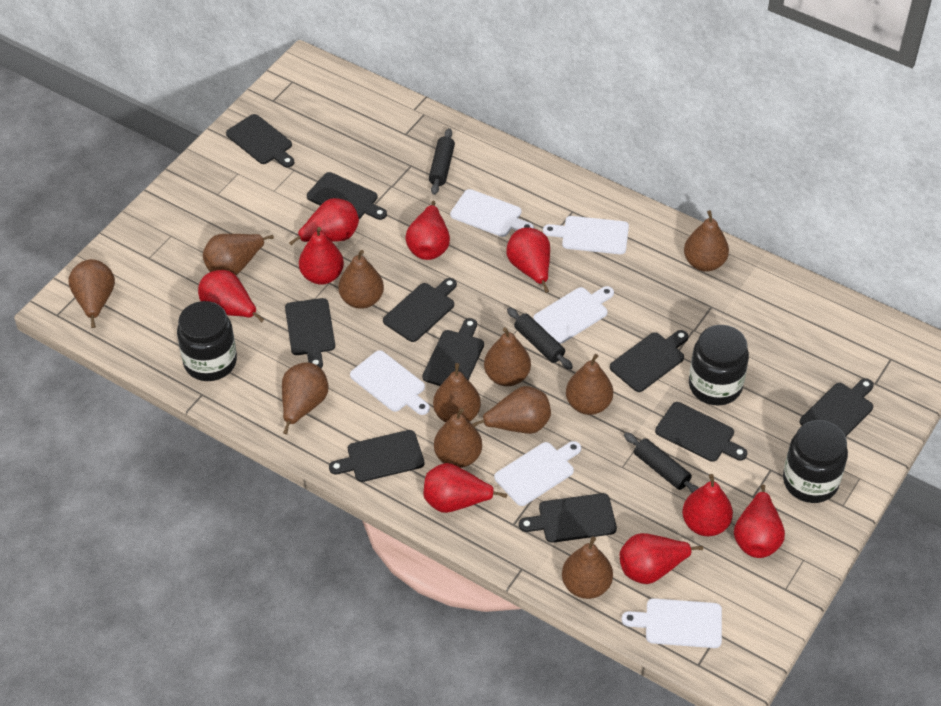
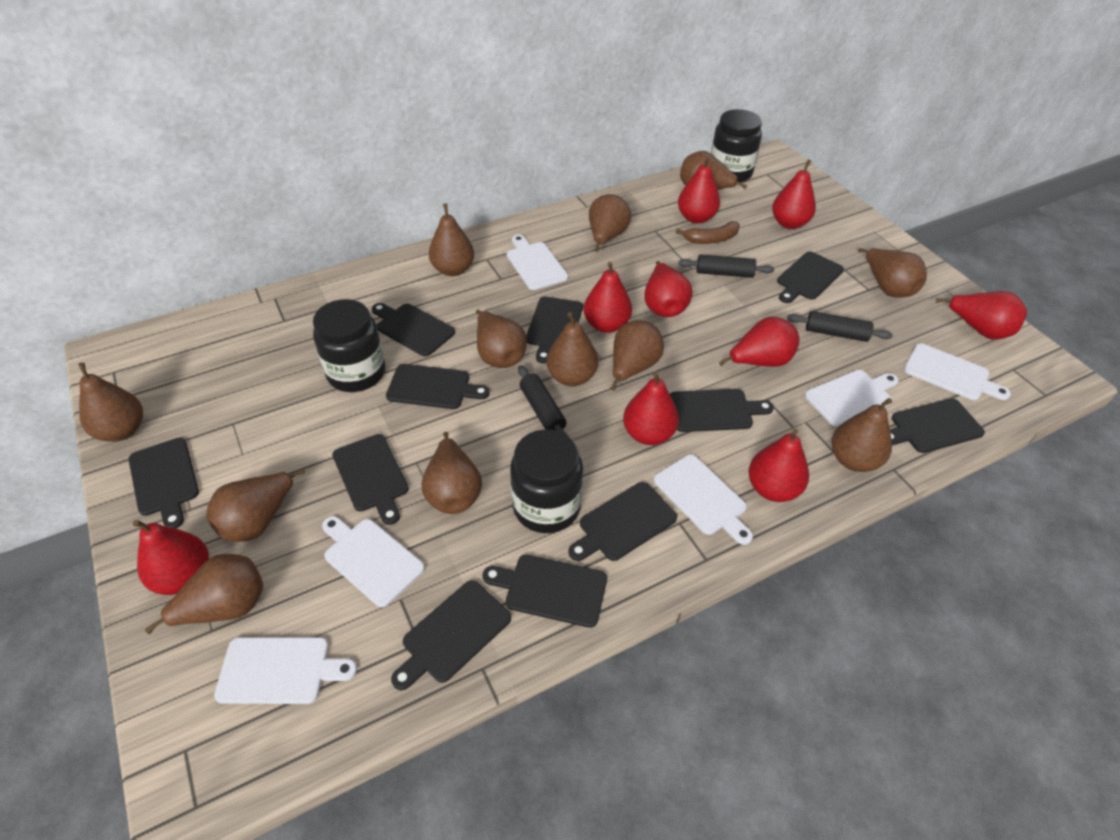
black cutting board: 10 -> 11
brown banana: 0 -> 1
brown pear: 11 -> 12

